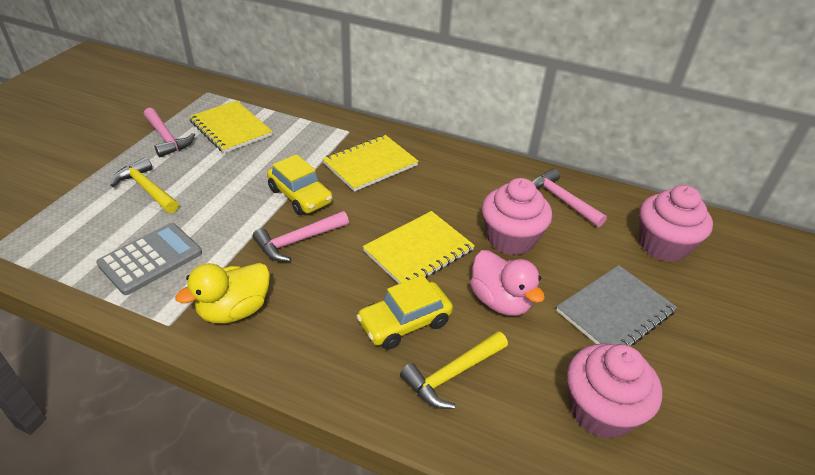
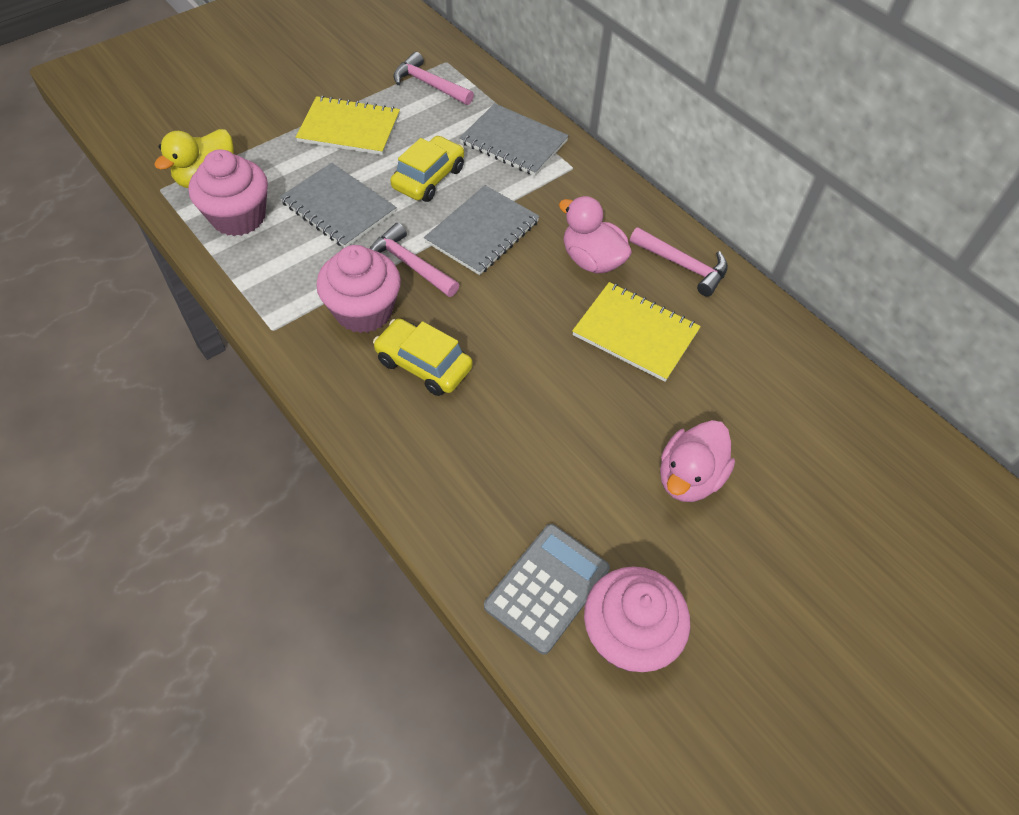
grey notebook: 1 -> 3
pink duck: 1 -> 2
yellow hammer: 2 -> 0
yellow notebook: 3 -> 2

